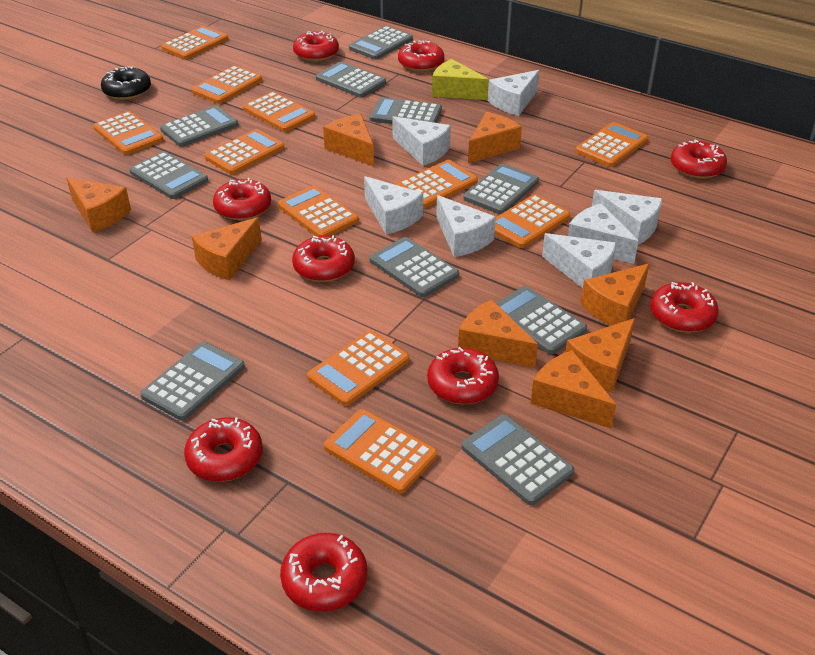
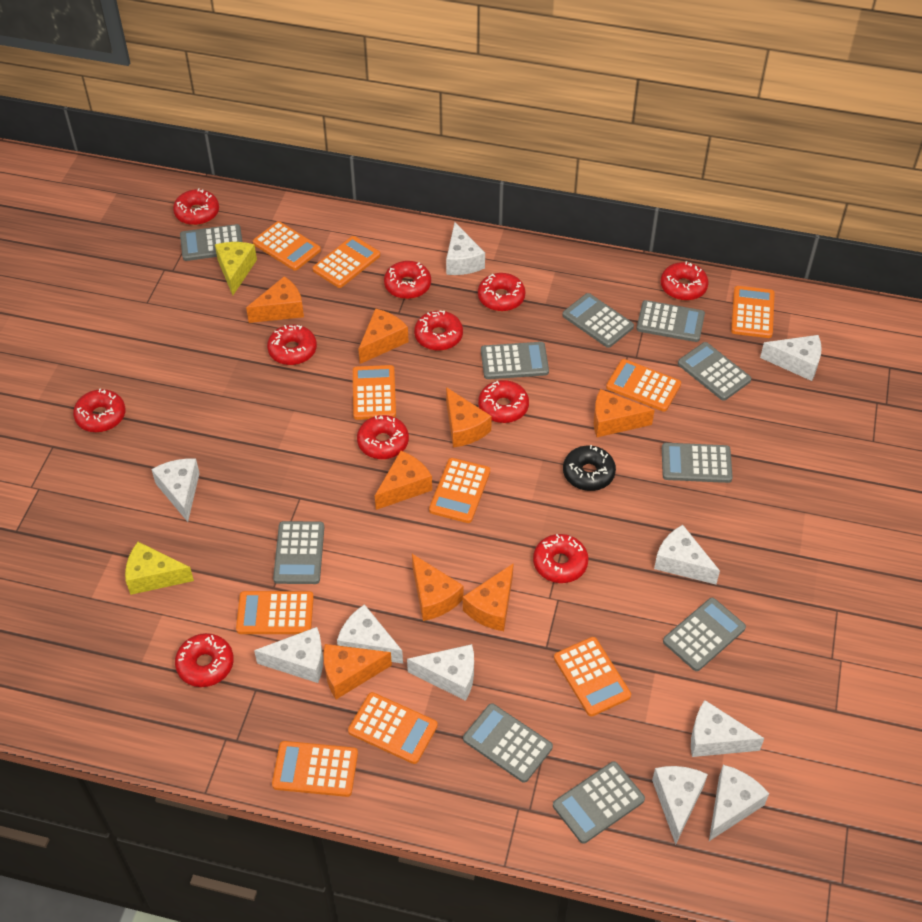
orange calculator: 11 -> 10
red donut: 9 -> 11
white cheese: 7 -> 10
yellow cheese: 1 -> 2

